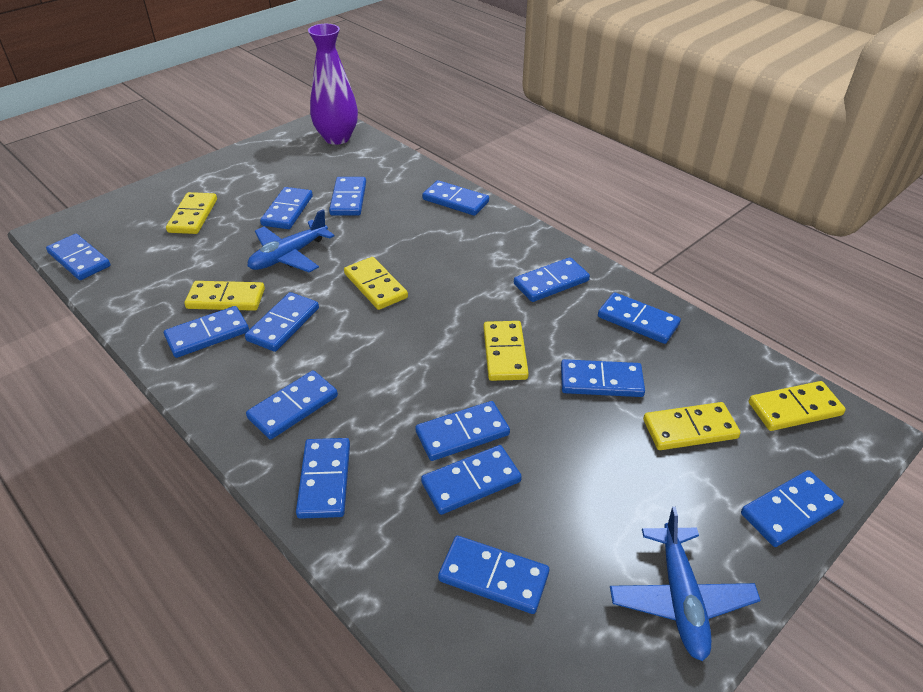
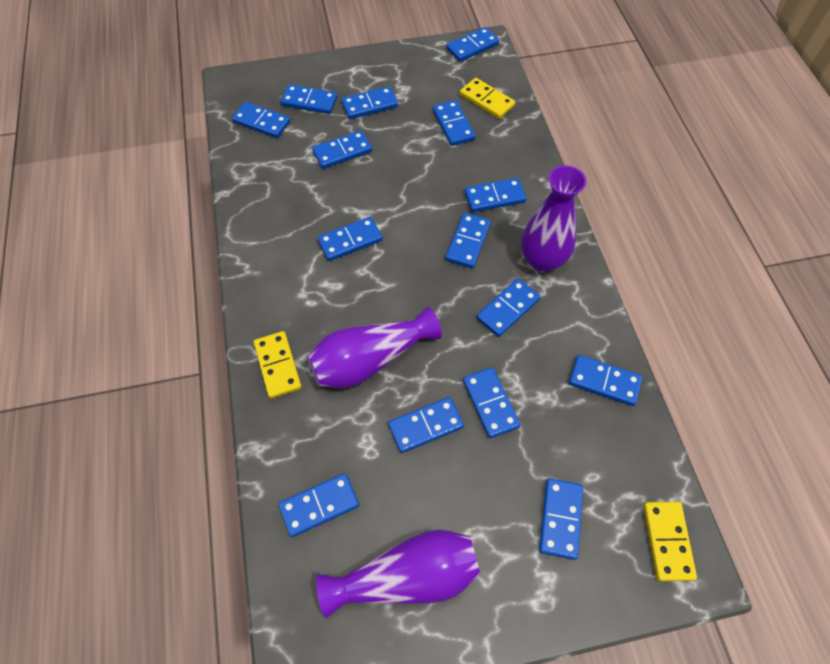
blue plane: 2 -> 0
purple vase: 1 -> 3
yellow domino: 6 -> 3

